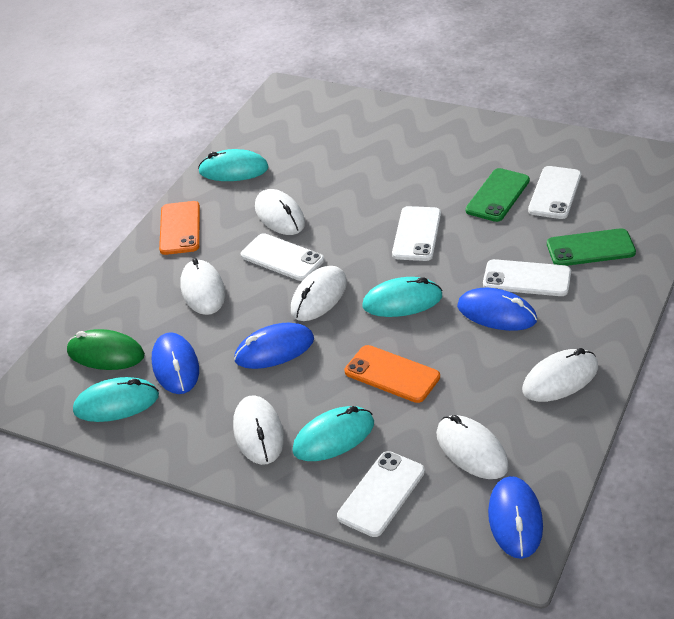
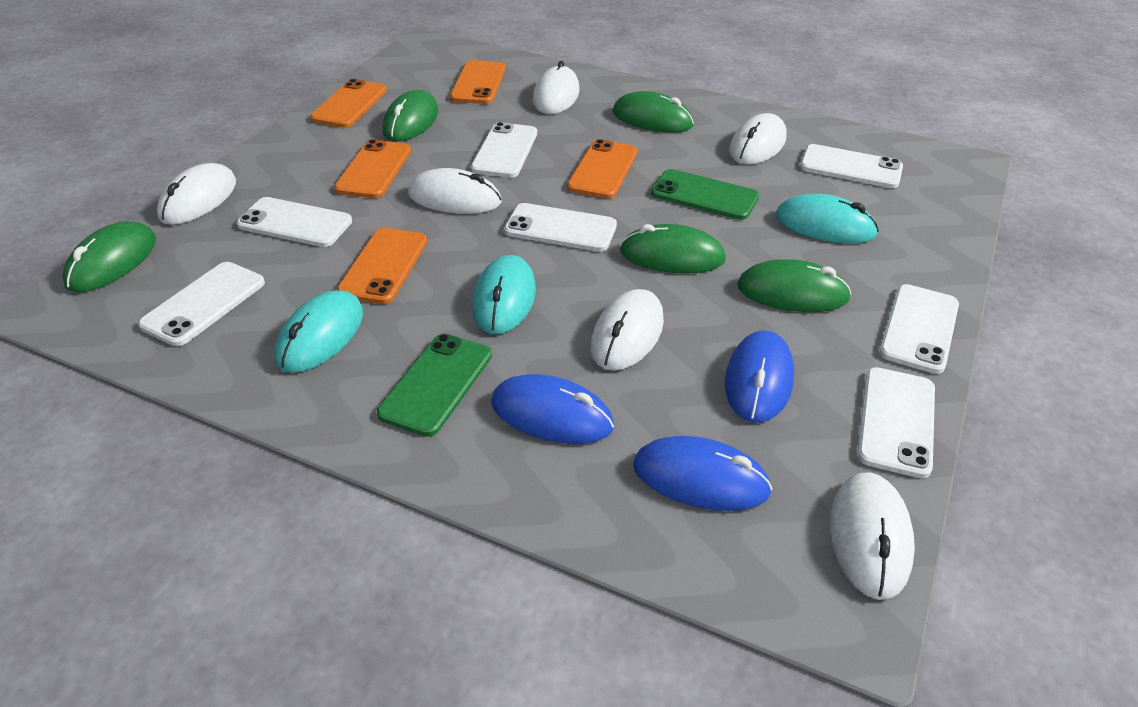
blue mouse: 4 -> 3
green mouse: 1 -> 5
orange phone: 2 -> 5
turquoise mouse: 4 -> 3
white phone: 5 -> 7

